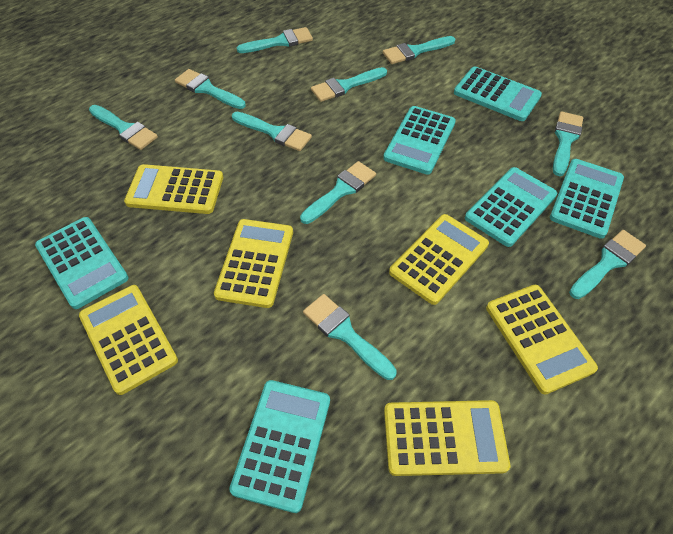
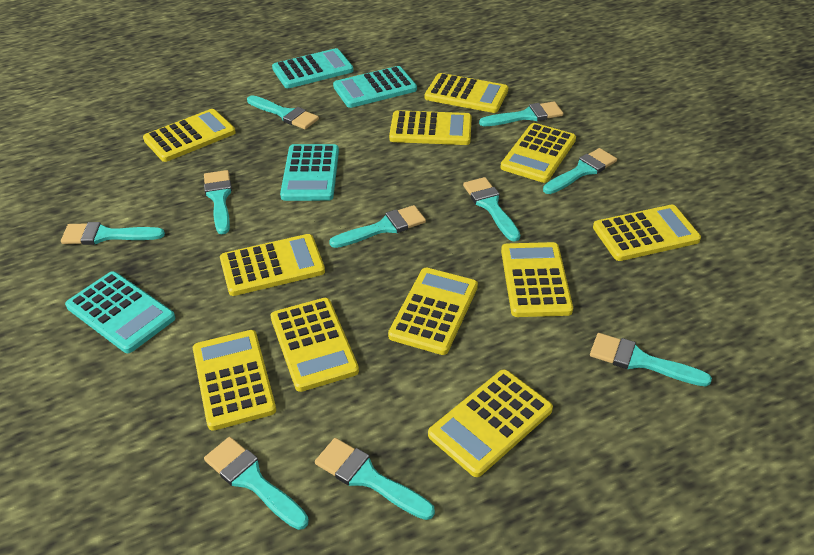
turquoise calculator: 6 -> 4
yellow calculator: 6 -> 11

